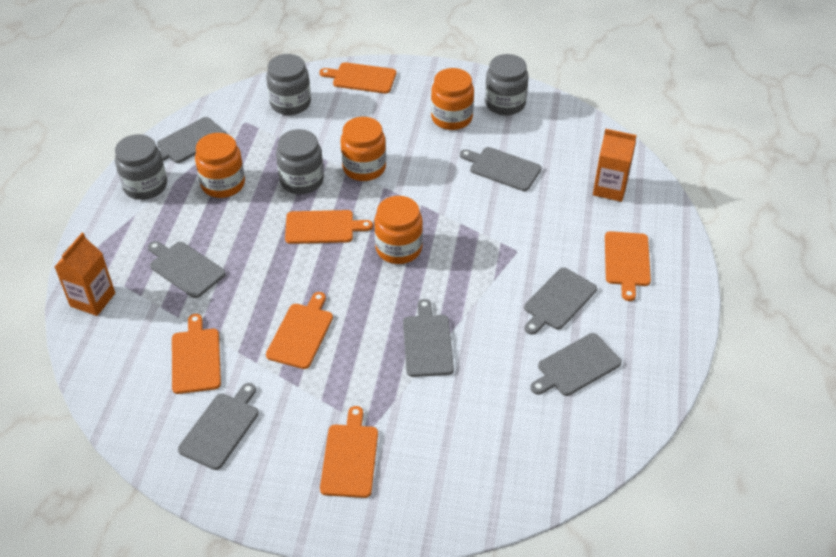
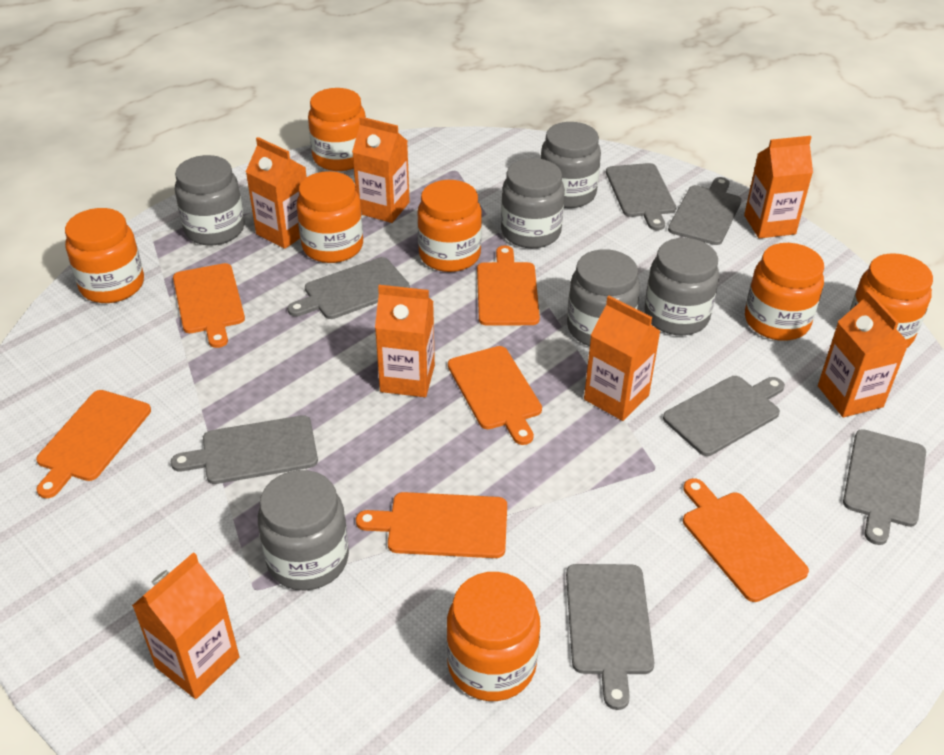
grey jar: 4 -> 6
orange carton: 2 -> 7
orange jar: 4 -> 7

